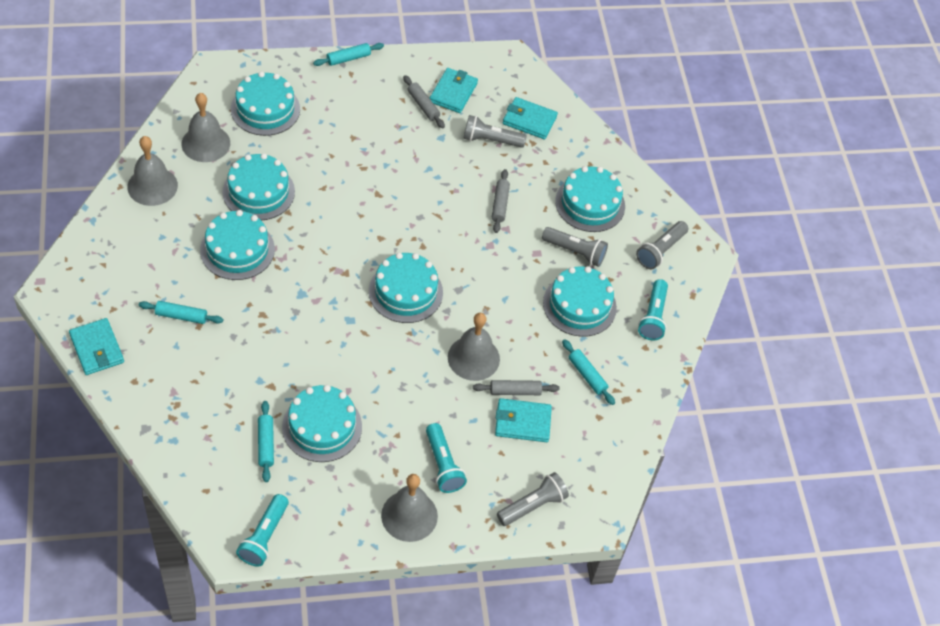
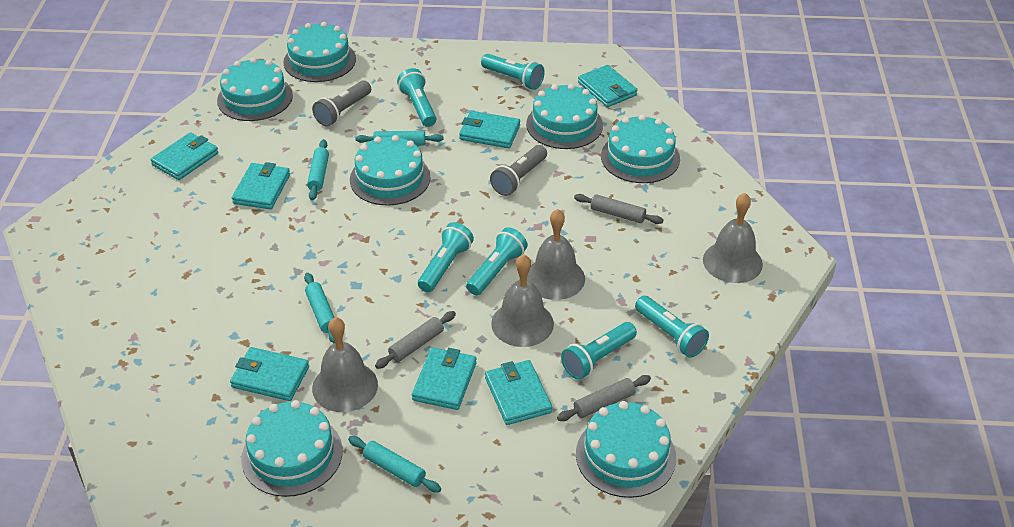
grey flashlight: 4 -> 2
turquoise flashlight: 3 -> 6
turquoise wallet: 4 -> 7

